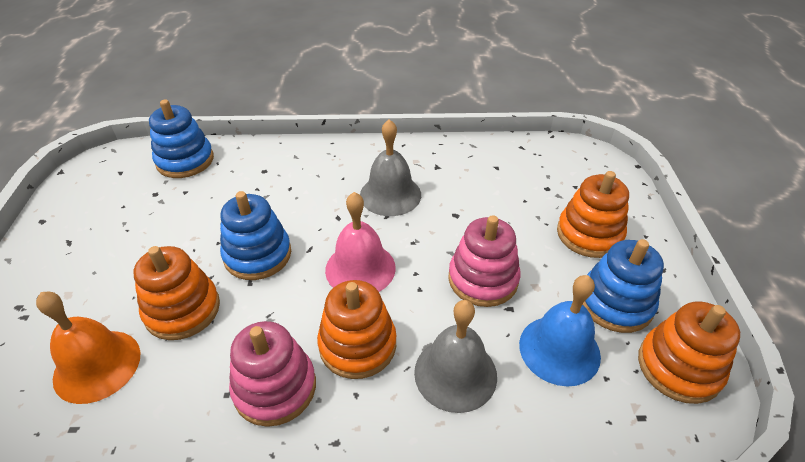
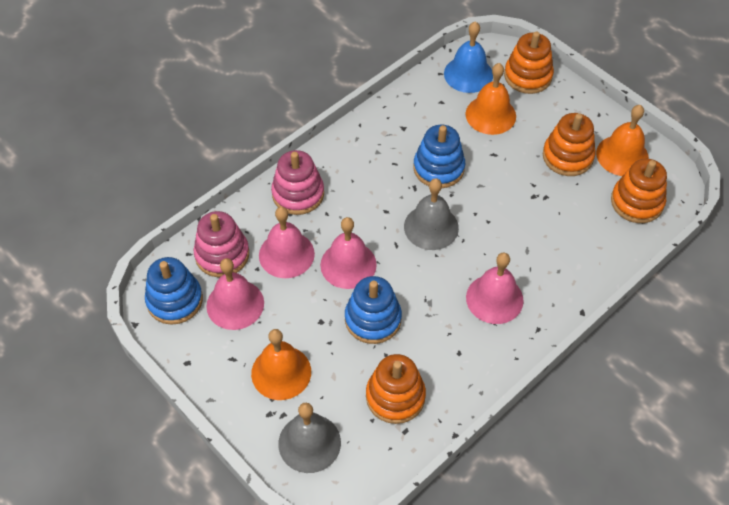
orange bell: 1 -> 3
pink bell: 1 -> 4

